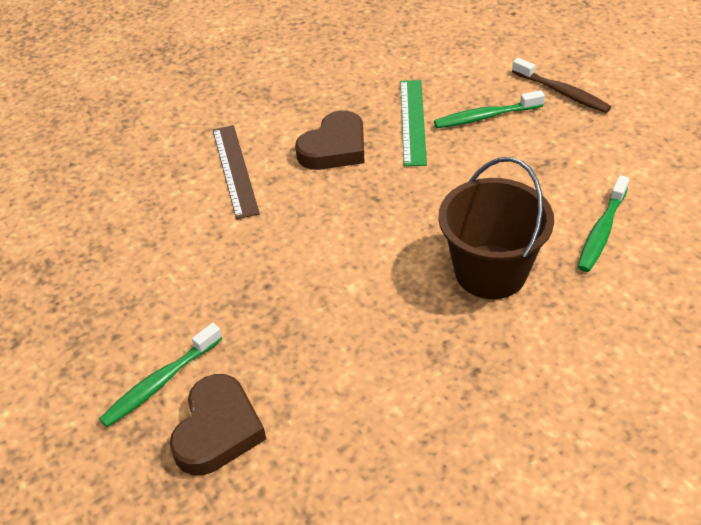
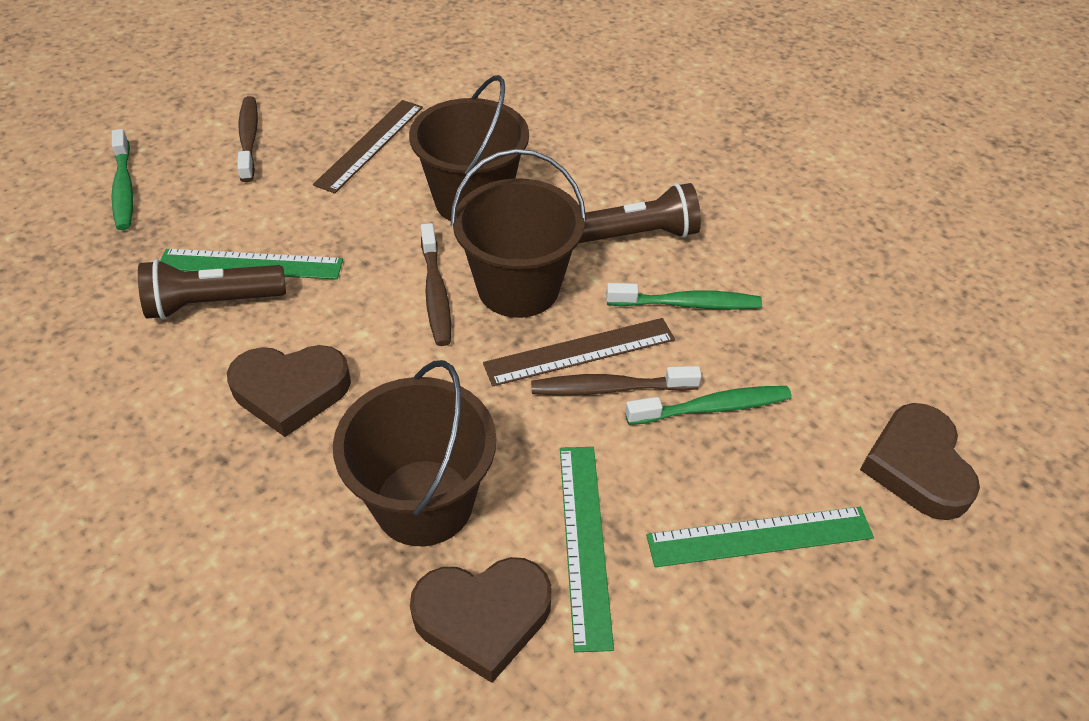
brown bucket: 1 -> 3
brown flashlight: 0 -> 2
brown heart: 2 -> 3
brown ruler: 1 -> 2
brown toothbrush: 1 -> 3
green ruler: 1 -> 3

